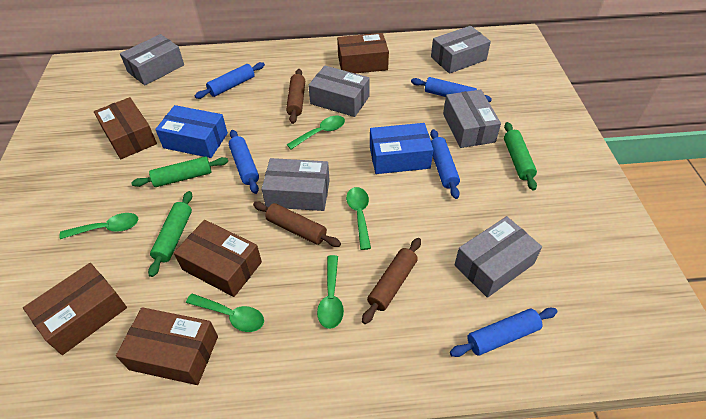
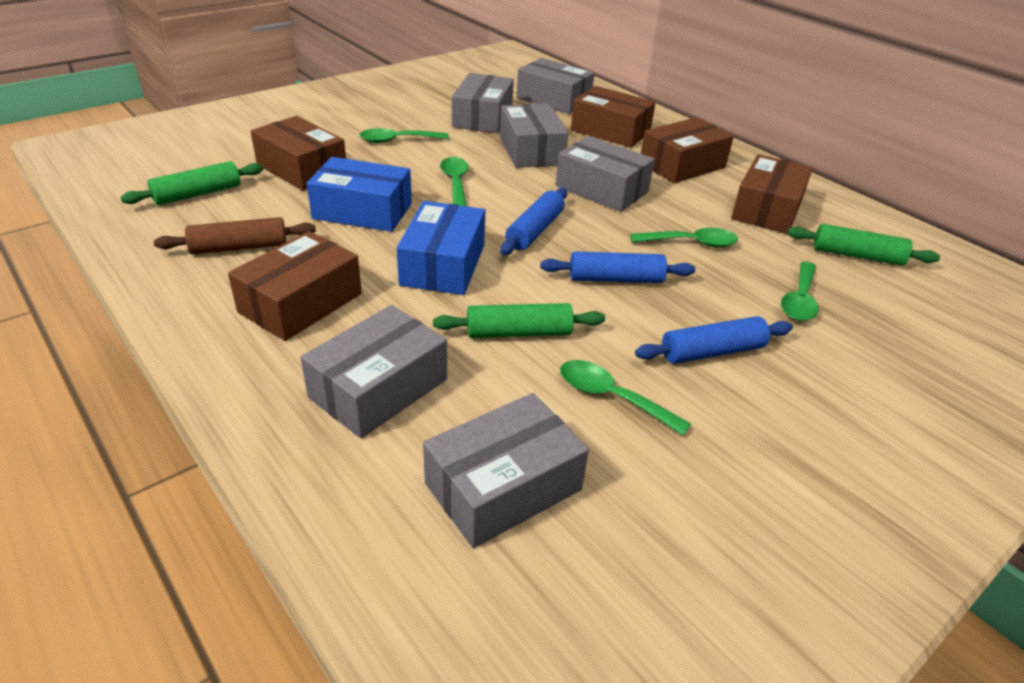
blue rolling pin: 5 -> 3
brown rolling pin: 3 -> 1

